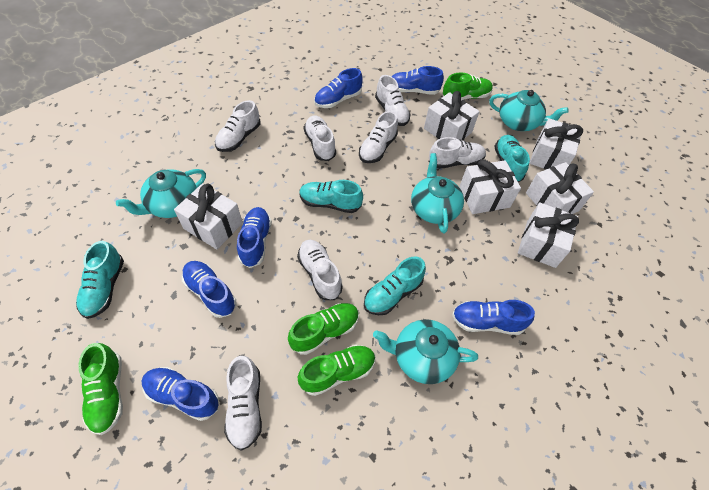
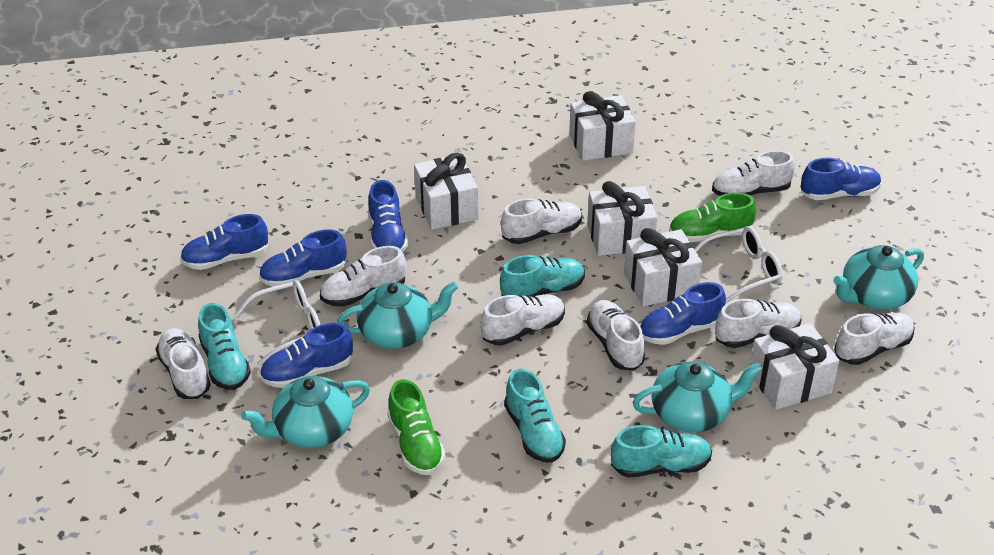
green shoe: 4 -> 2
white gift: 6 -> 5
white glasses: 0 -> 2
white shoe: 7 -> 8

